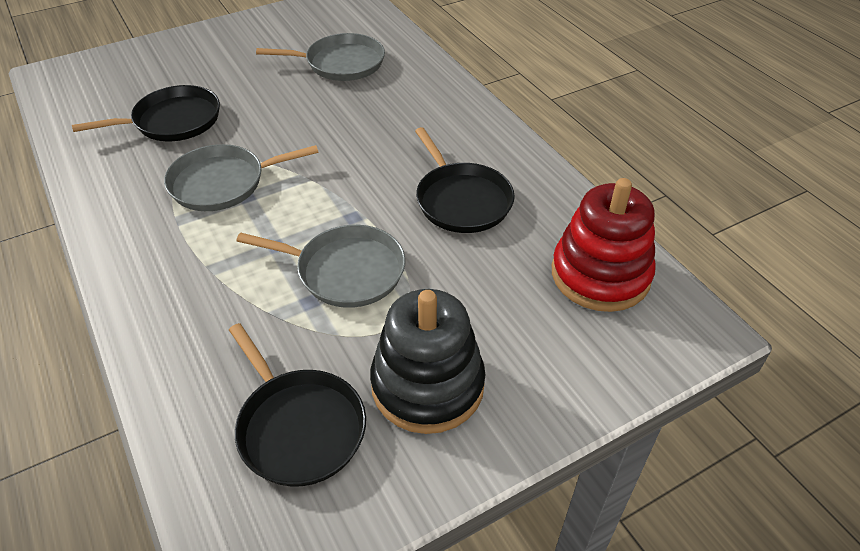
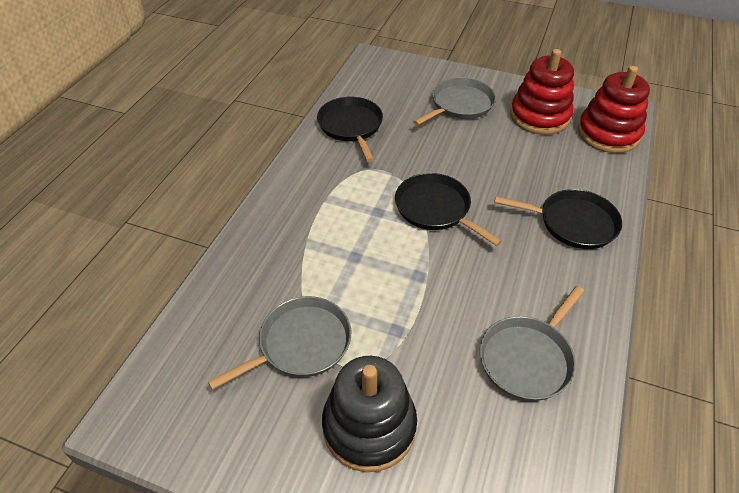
red stacking toy: 1 -> 2

